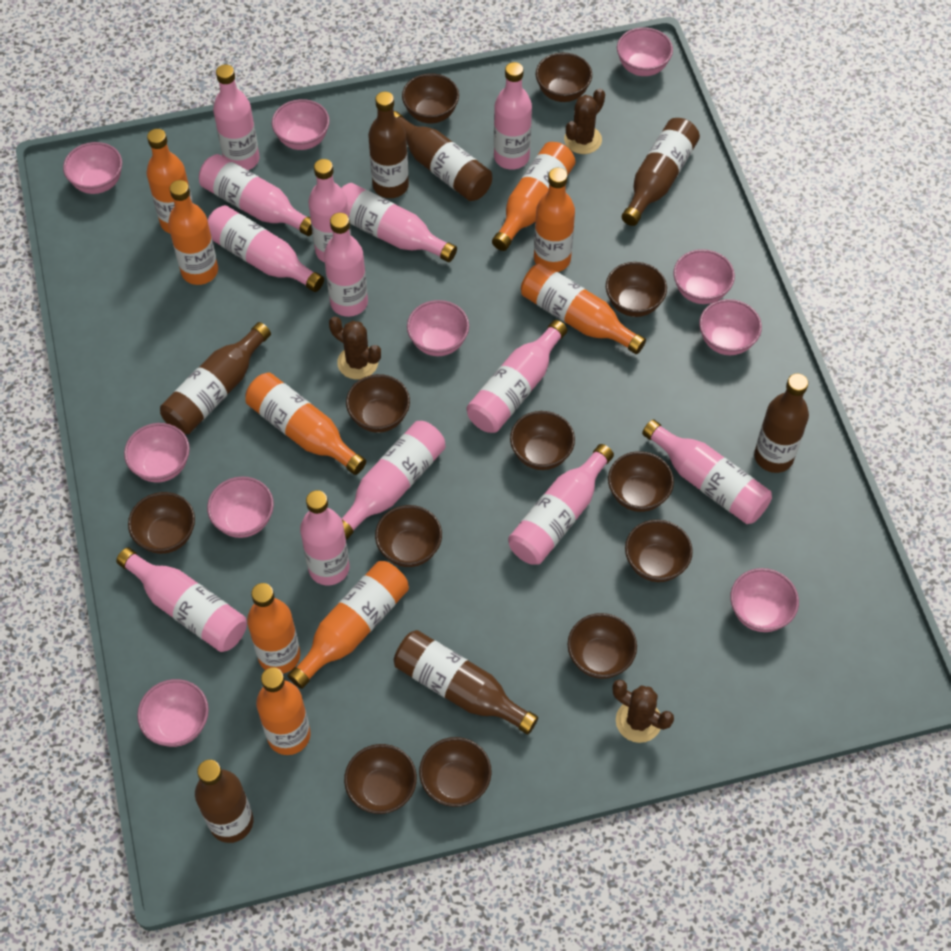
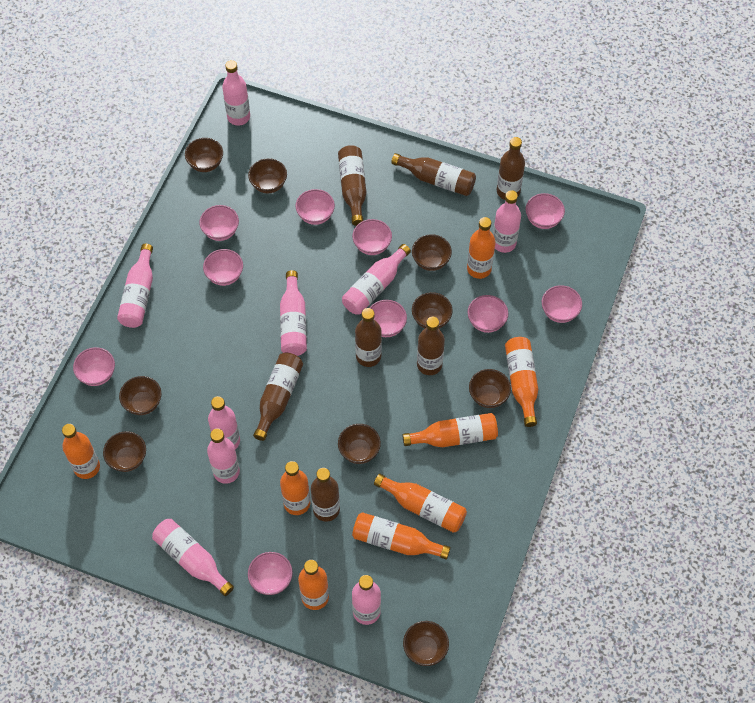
brown bowl: 12 -> 9
brown cactus: 3 -> 0
orange bottle: 9 -> 8
pink bottle: 13 -> 9

